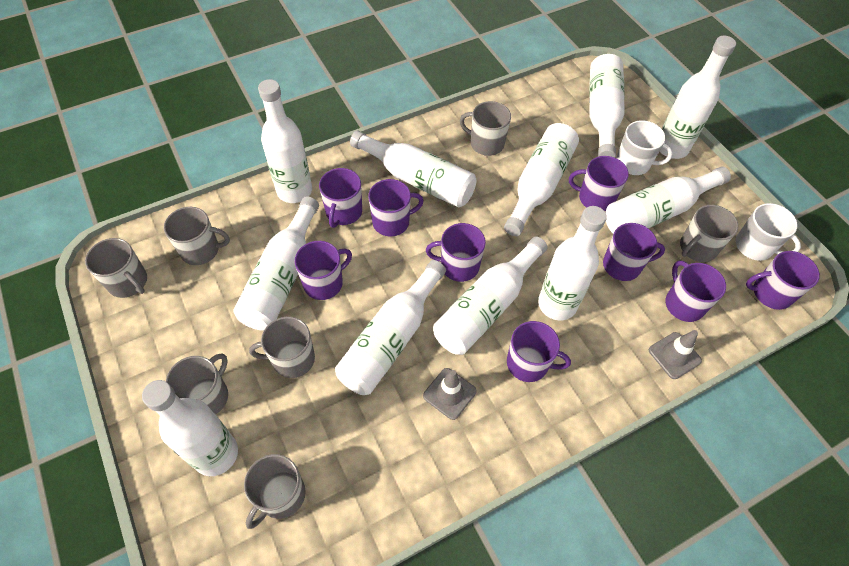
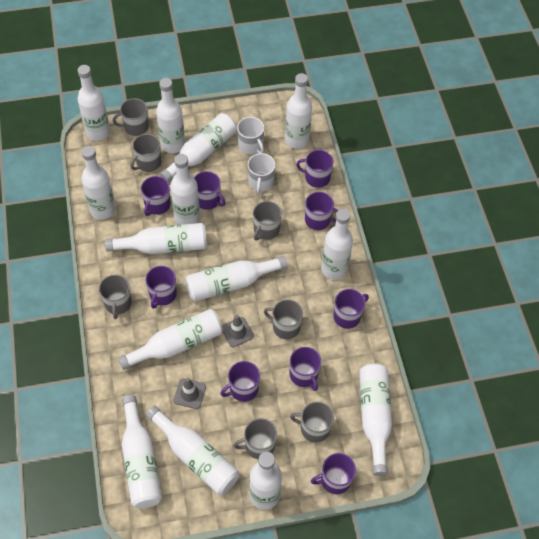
white bottle: 11 -> 14

